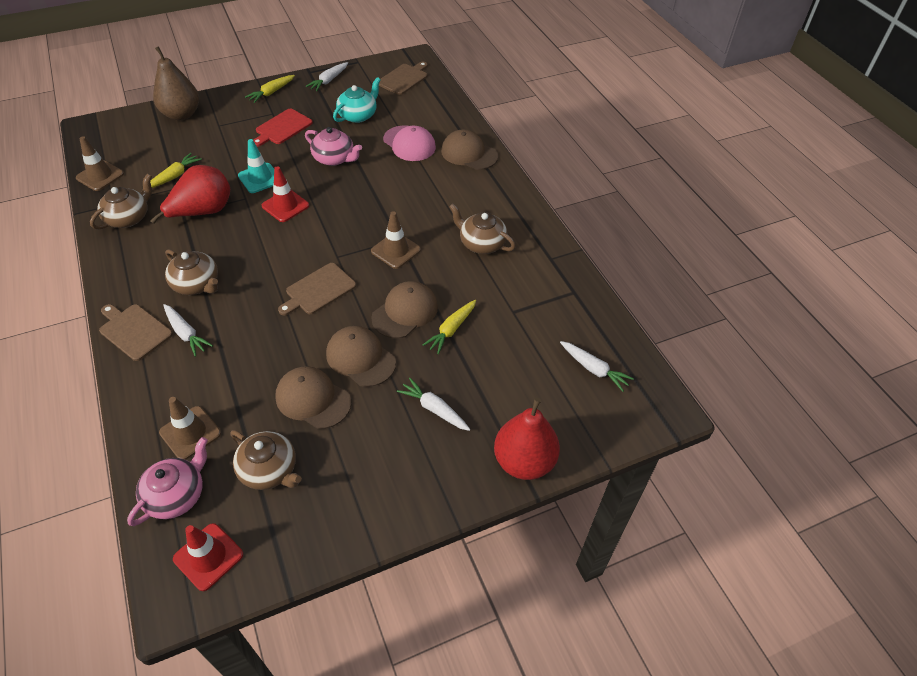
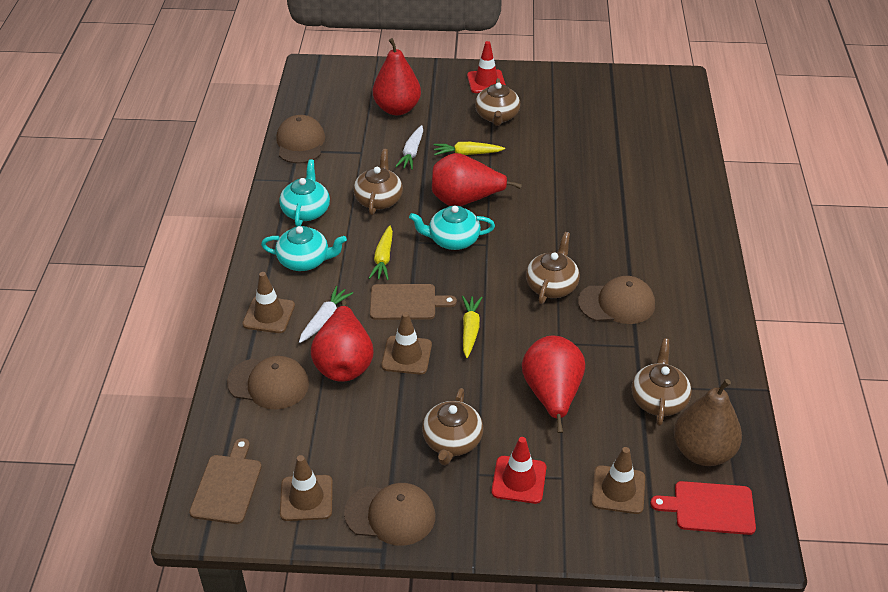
brown cutting board: 3 -> 2
brown teapot: 4 -> 5
brown traffic cone: 3 -> 4
pink cap: 1 -> 0
pink teapot: 2 -> 0
red pear: 2 -> 4
turquoise teapot: 1 -> 3
turquoise traffic cone: 1 -> 0
white carrot: 4 -> 2

